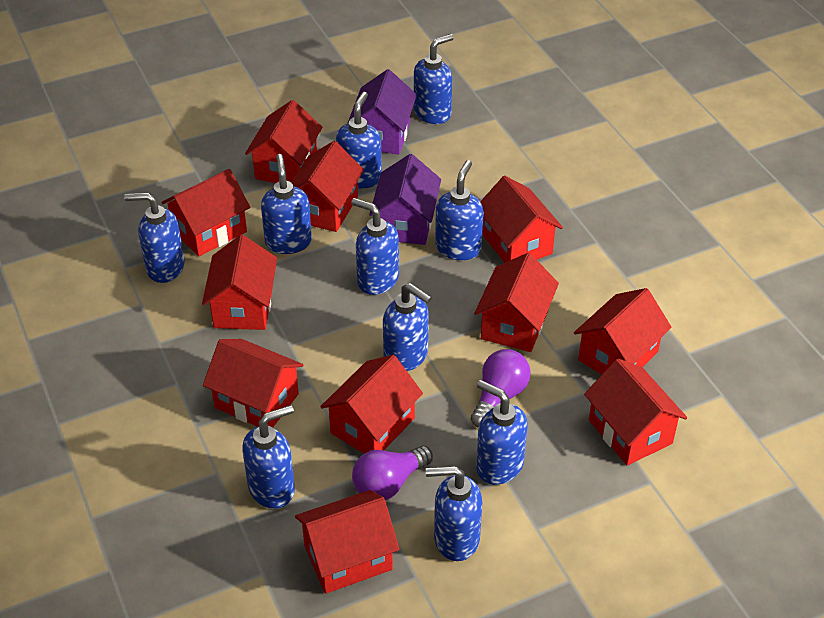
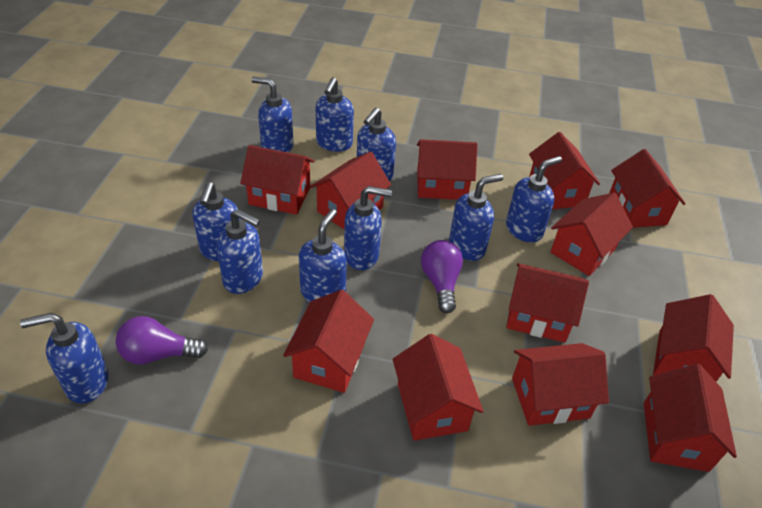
purple house: 2 -> 0
red house: 11 -> 12

